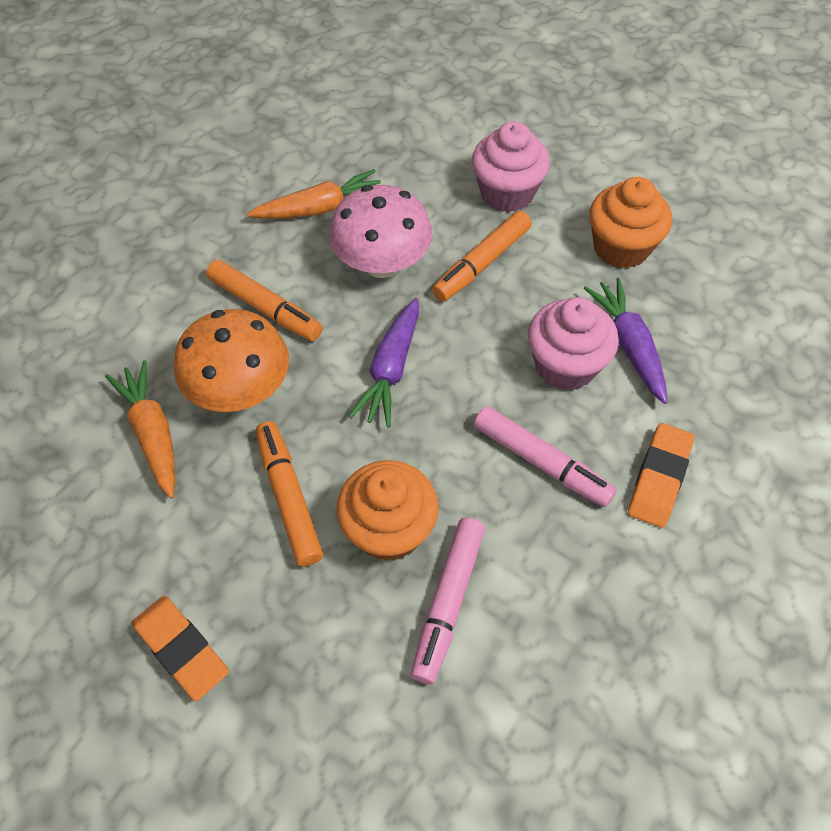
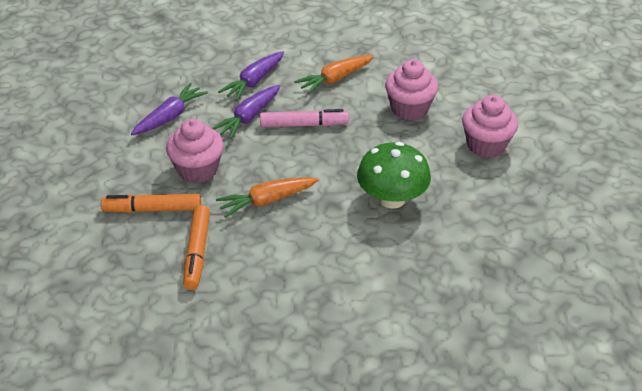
green mushroom: 0 -> 1
orange cupcake: 2 -> 0
orange eraser: 2 -> 0
orange marker: 3 -> 2
orange mushroom: 1 -> 0
pink cupcake: 2 -> 3
pink marker: 2 -> 1
pink mushroom: 1 -> 0
purple carrot: 2 -> 3

